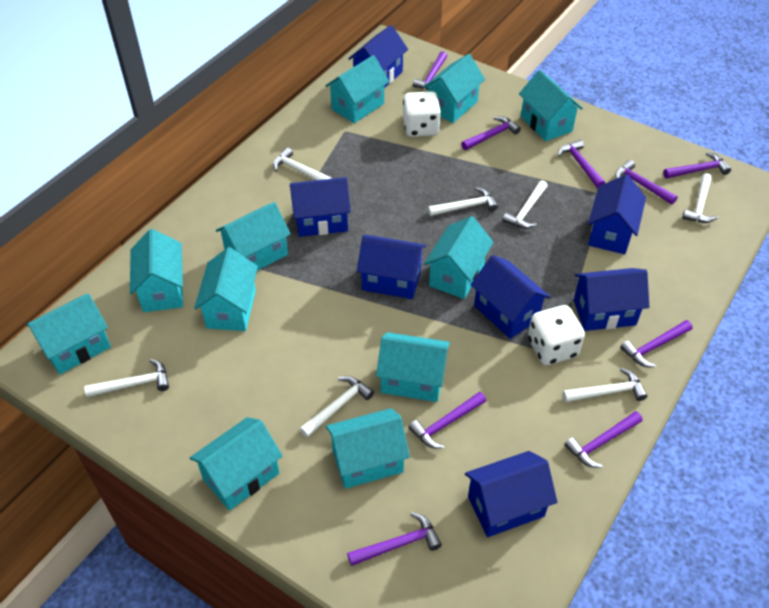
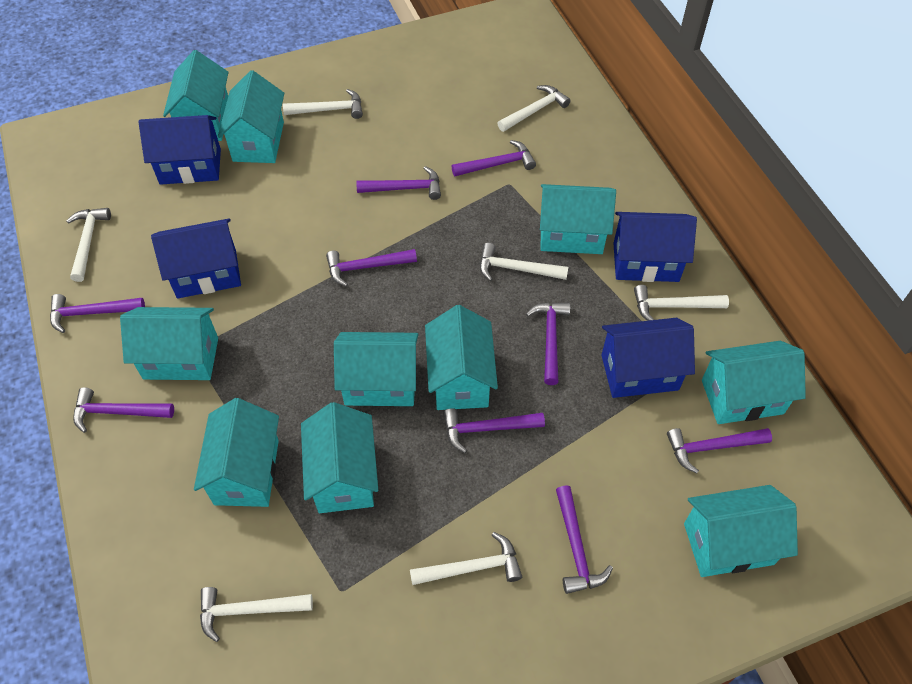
blue house: 7 -> 4
turquoise house: 11 -> 10
white dice: 2 -> 0

